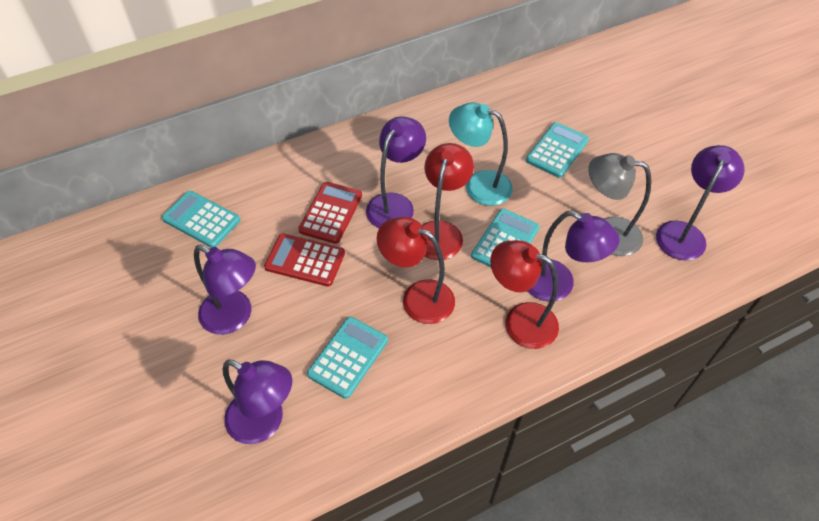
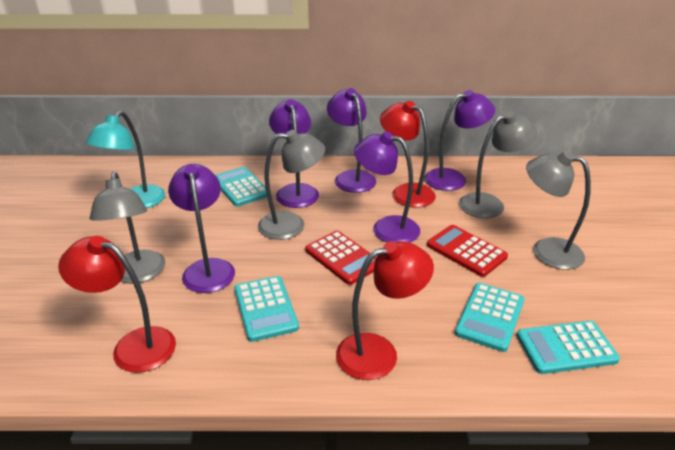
grey lamp: 1 -> 4

